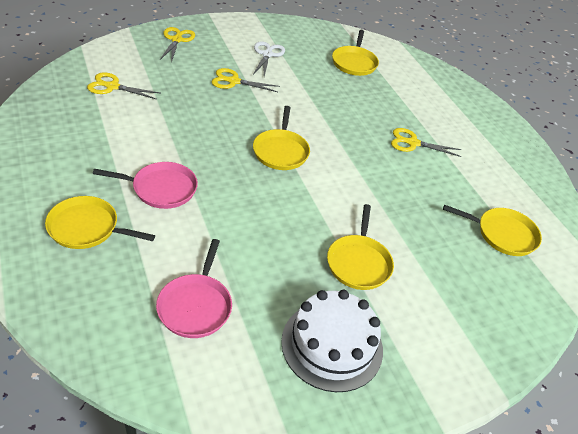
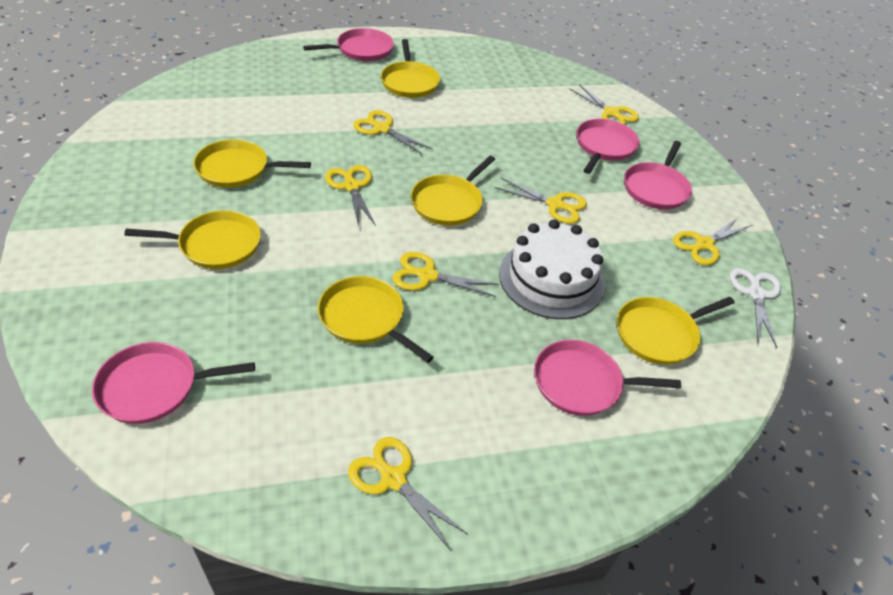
pink pan: 2 -> 5
yellow pan: 5 -> 6
yellow scissors: 4 -> 7

